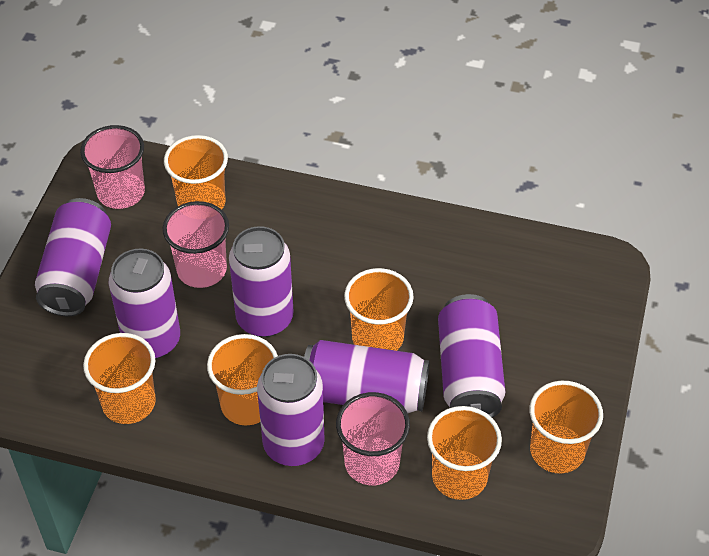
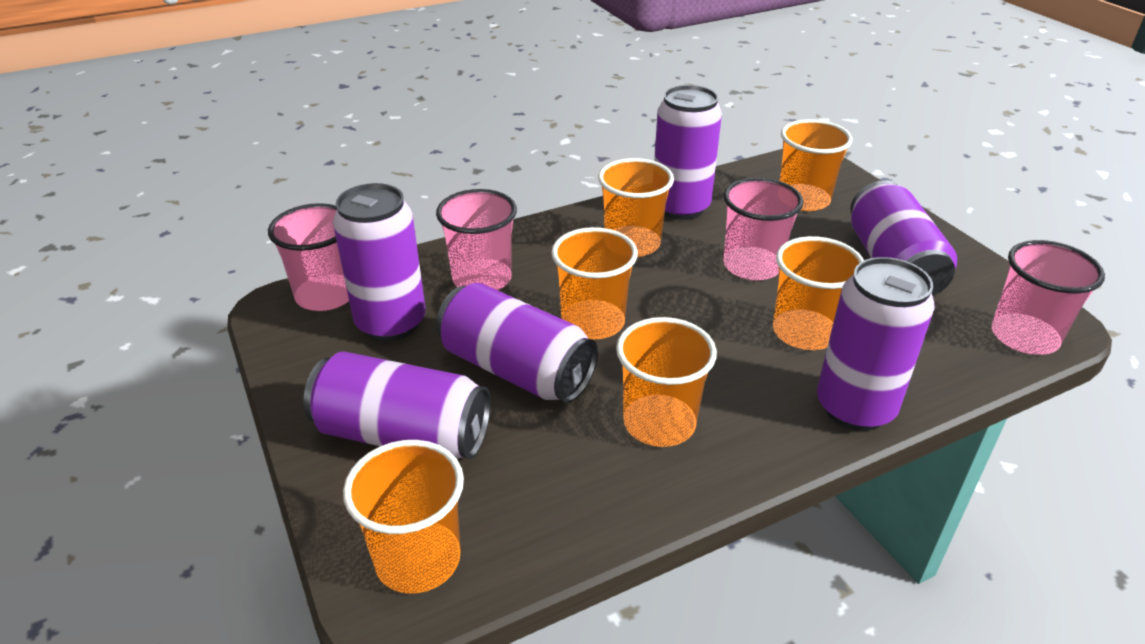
pink cup: 3 -> 4

